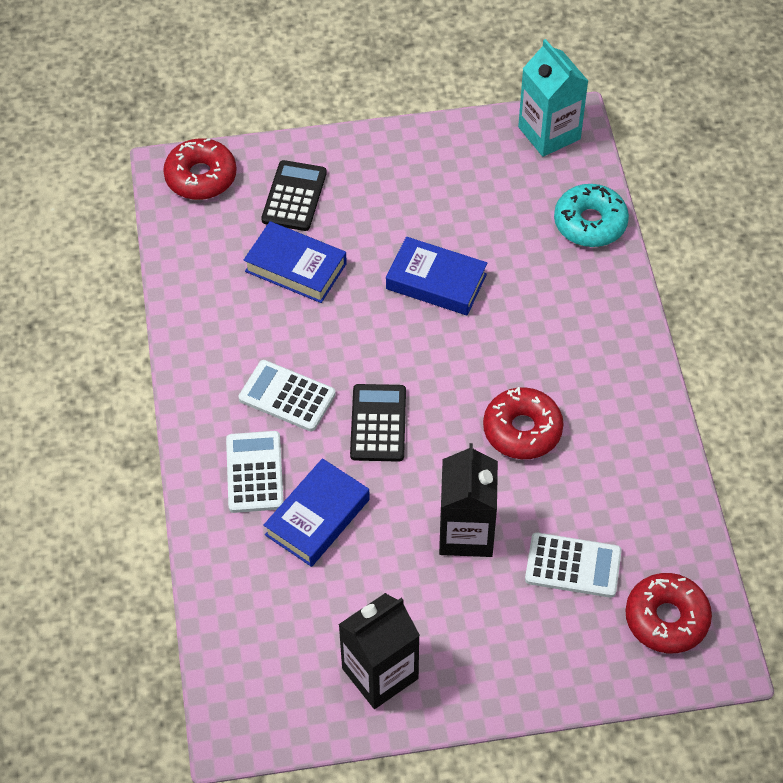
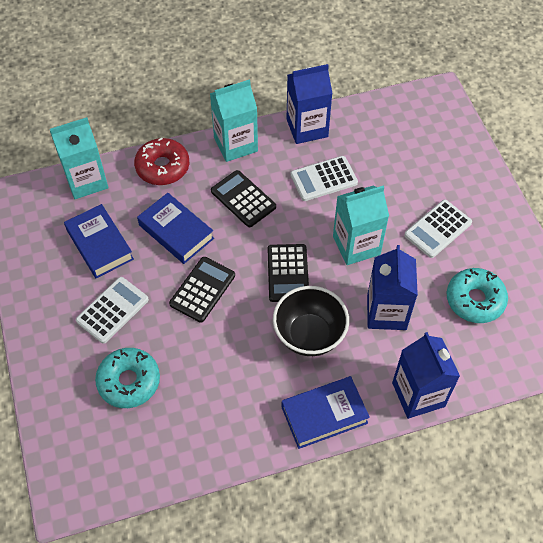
black bowl: 0 -> 1
black calculator: 2 -> 3
black carton: 2 -> 0
blue carton: 0 -> 3
red donut: 3 -> 1
turquoise carton: 1 -> 3
turquoise donut: 1 -> 2

